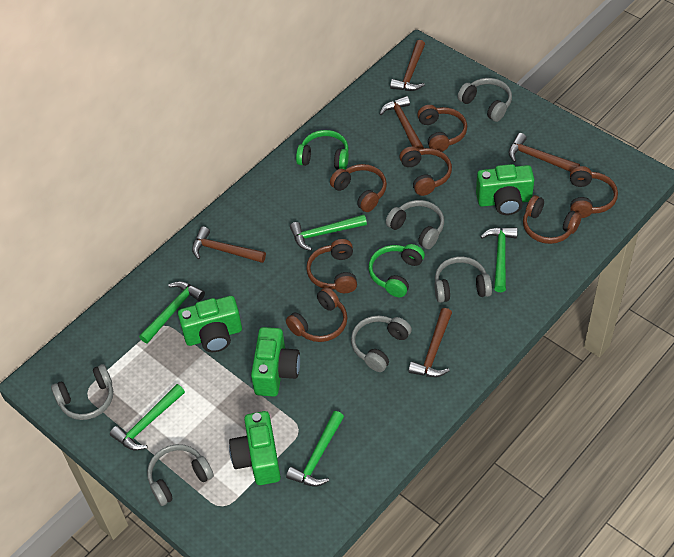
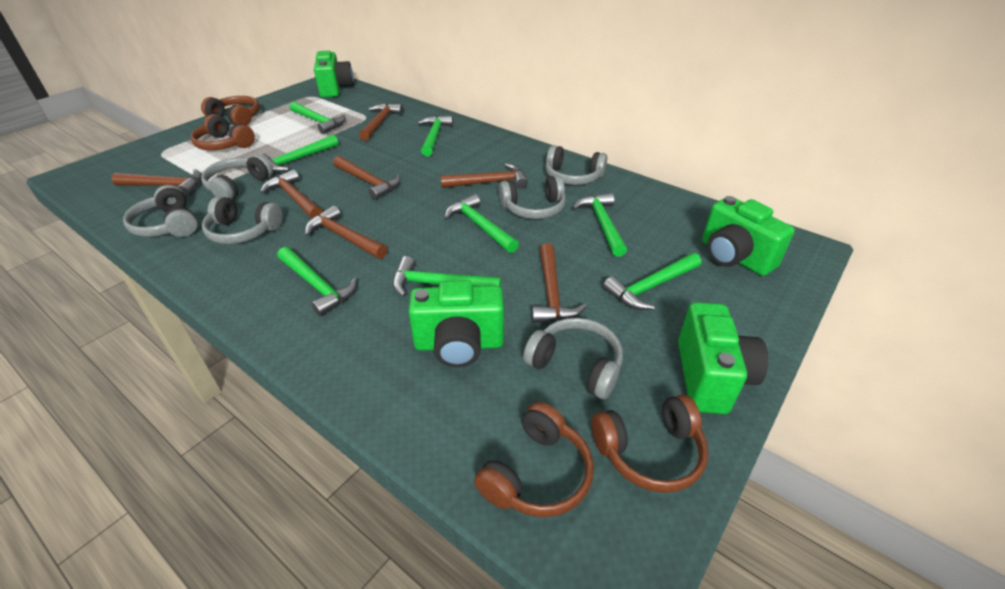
brown hammer: 5 -> 7
brown headphones: 7 -> 4
green hammer: 5 -> 8
green headphones: 2 -> 0

